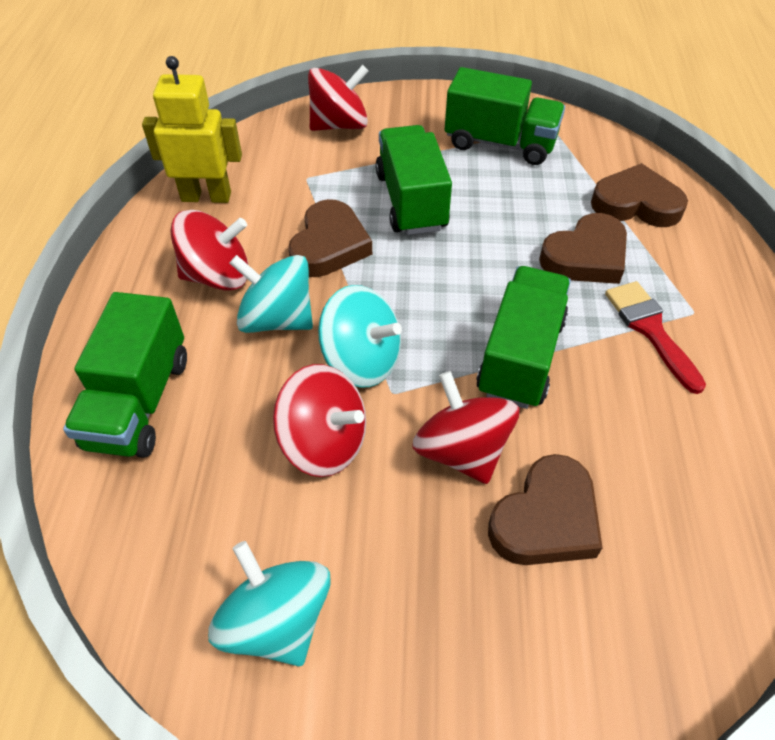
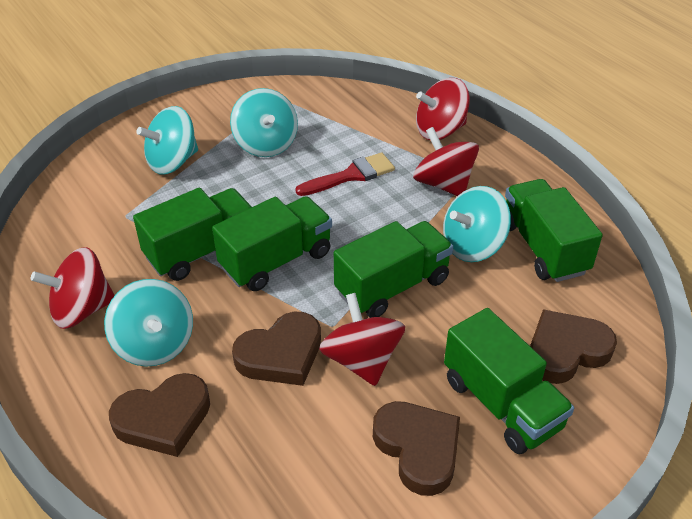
green truck: 4 -> 5
turquoise spinning top: 3 -> 4
yellow robot: 1 -> 0

